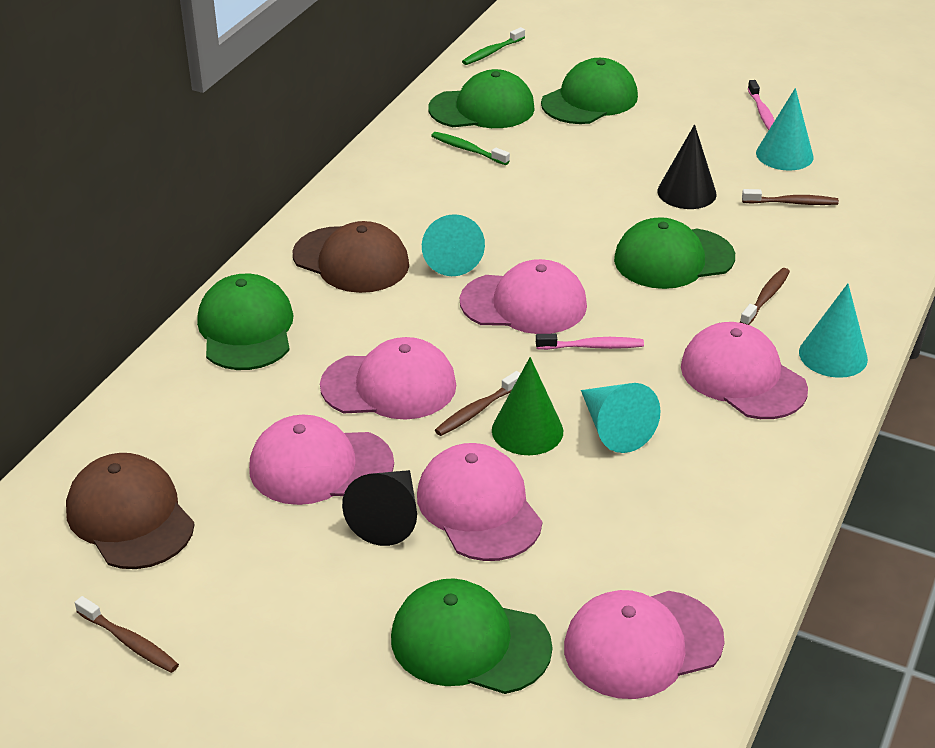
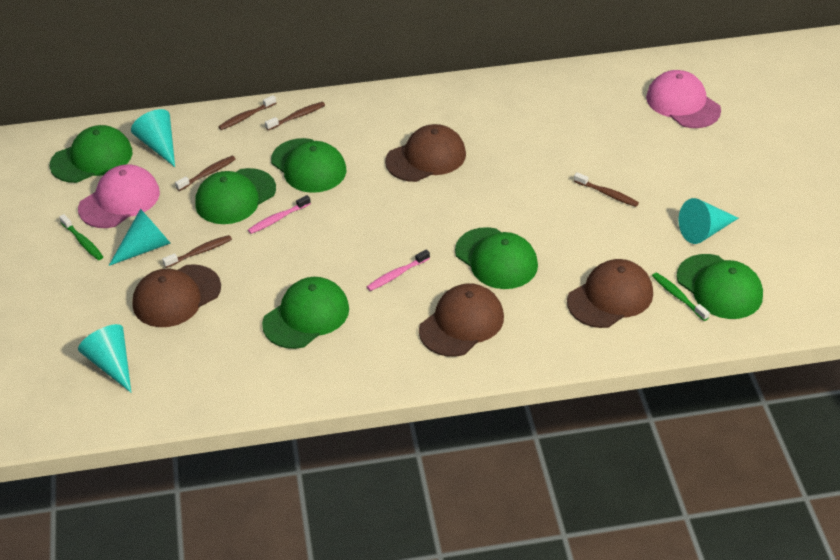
black cone: 2 -> 0
brown cap: 2 -> 4
brown toothbrush: 4 -> 5
green cap: 5 -> 6
green cone: 1 -> 0
pink cap: 6 -> 2

